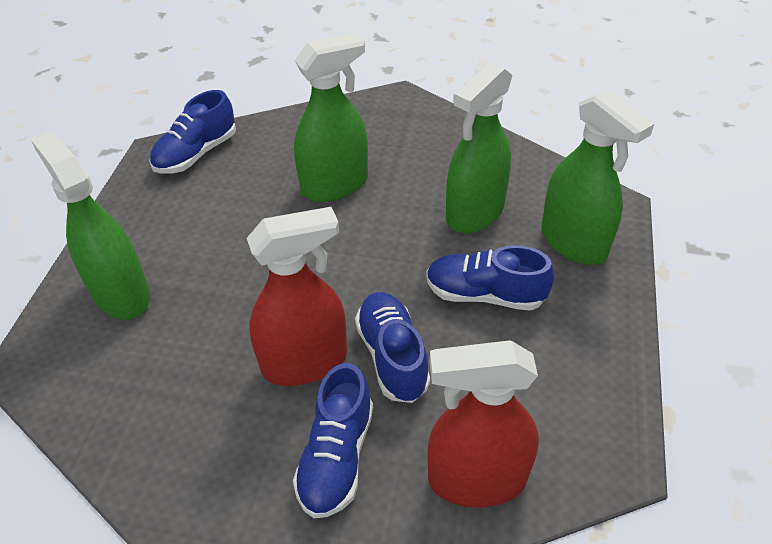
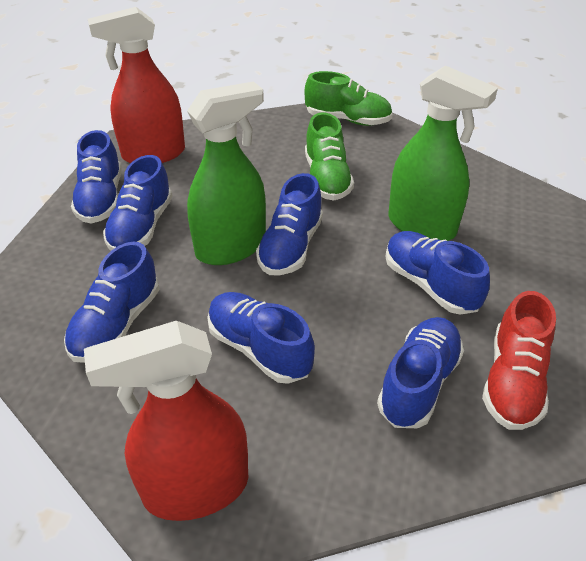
blue shoe: 4 -> 7
green shoe: 0 -> 2
green spray bottle: 4 -> 2
red shoe: 0 -> 1

